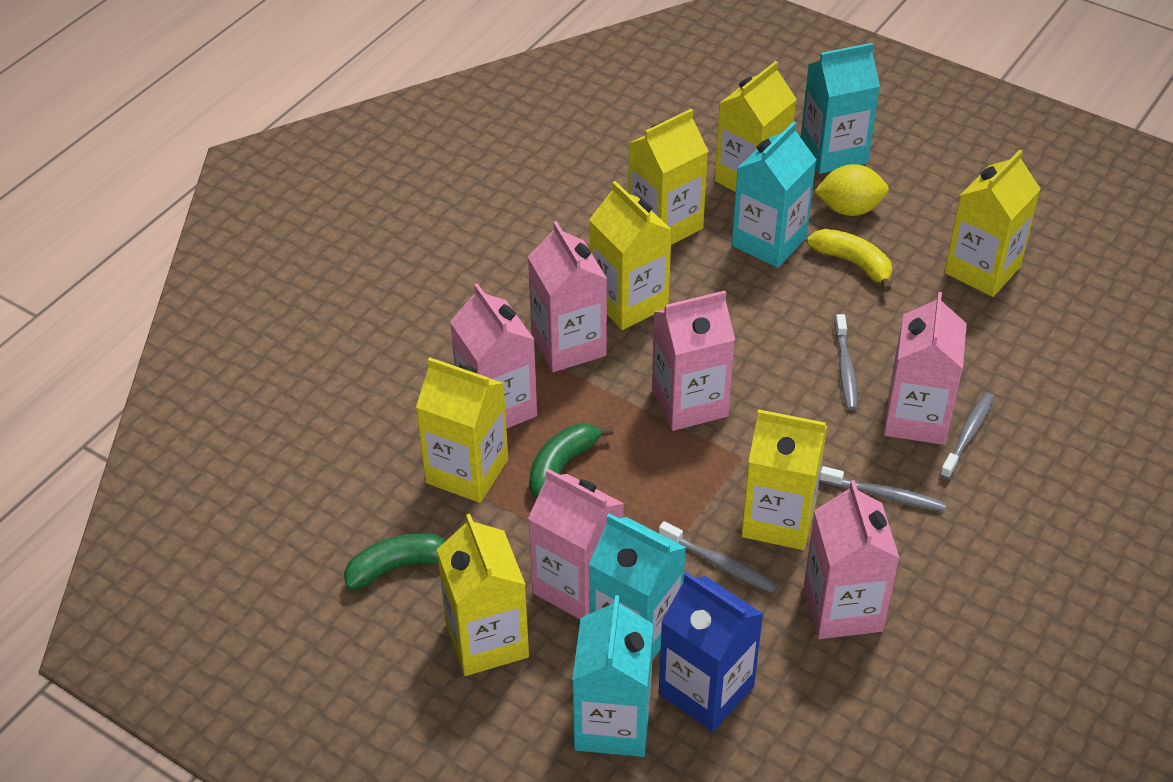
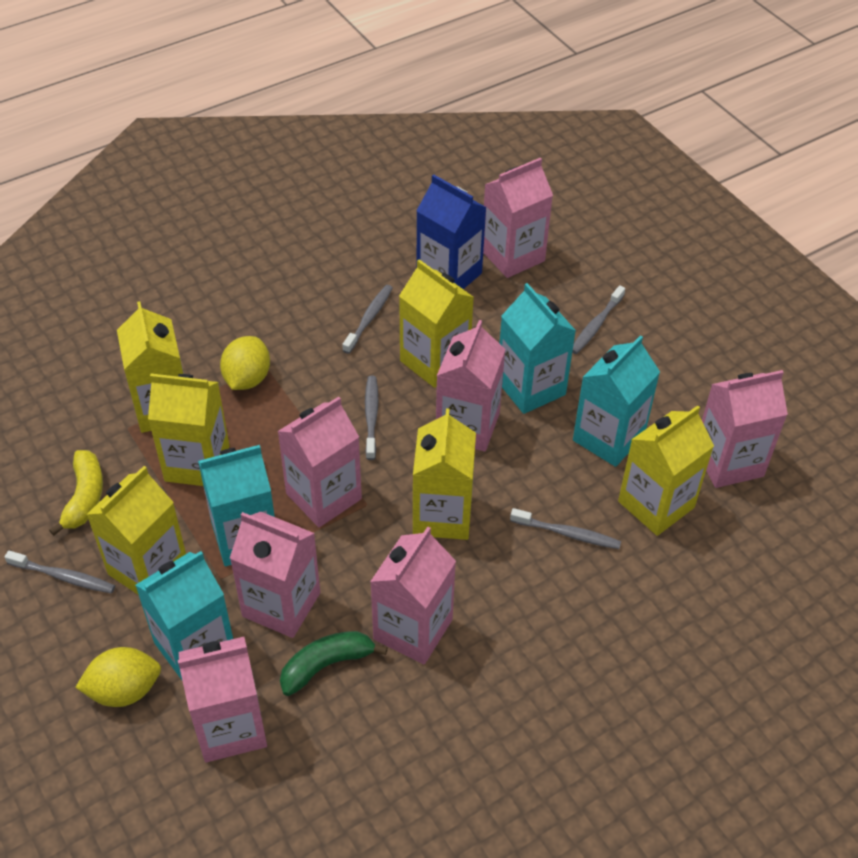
green banana: 2 -> 1
grey toothbrush: 4 -> 5
pink carton: 6 -> 7
yellow carton: 7 -> 6
yellow lemon: 1 -> 2

